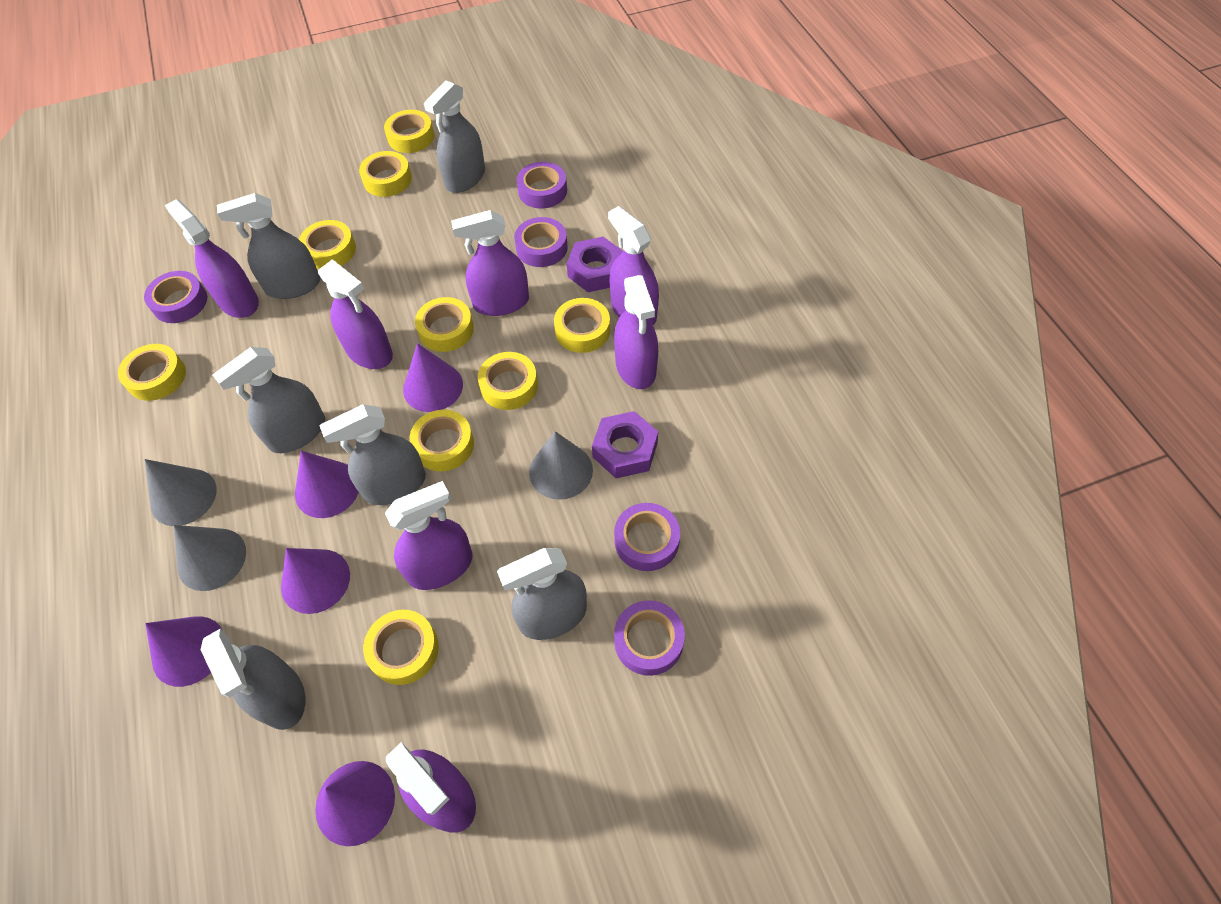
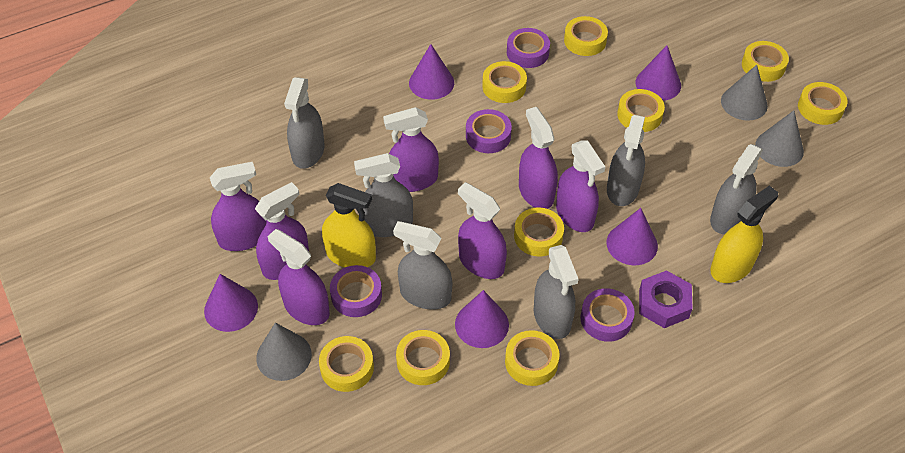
purple nut: 2 -> 1
purple tape: 5 -> 4
yellow spray bottle: 0 -> 2

